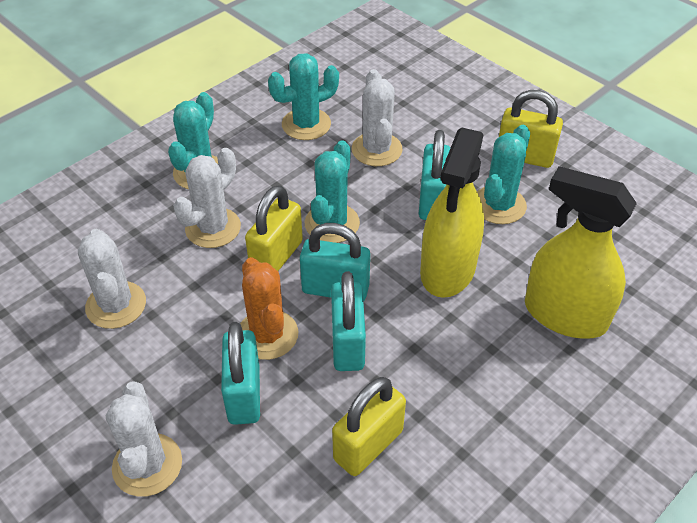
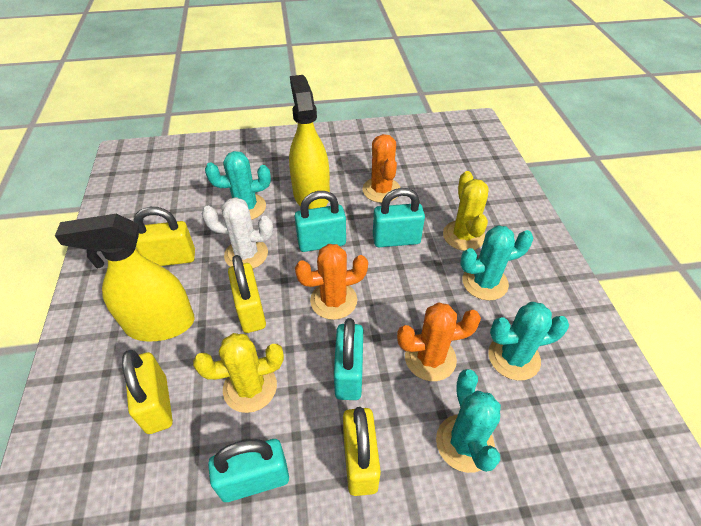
orange cactus: 1 -> 3
white cactus: 4 -> 1
yellow cactus: 0 -> 2
yellow padlock: 3 -> 4

